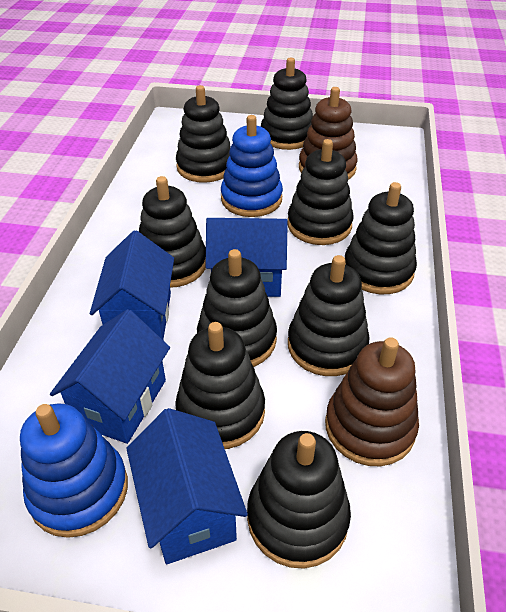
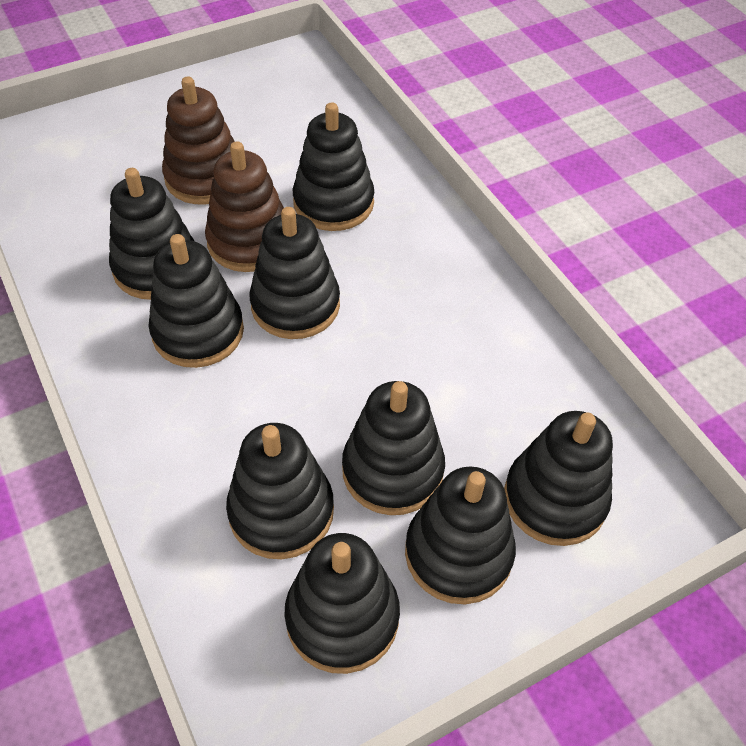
blue house: 4 -> 0
blue stacking toy: 2 -> 0

